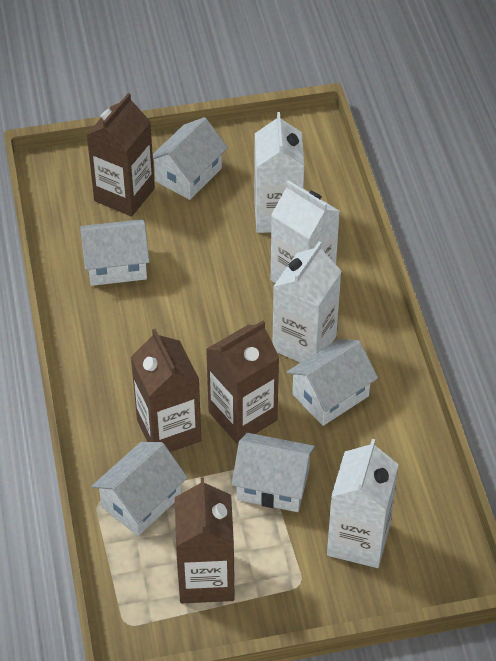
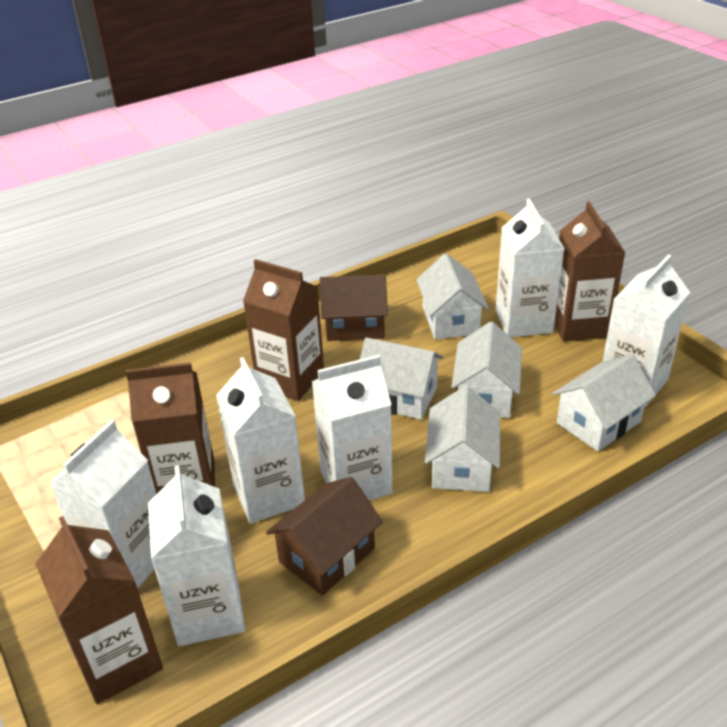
brown house: 0 -> 2
white carton: 4 -> 6

